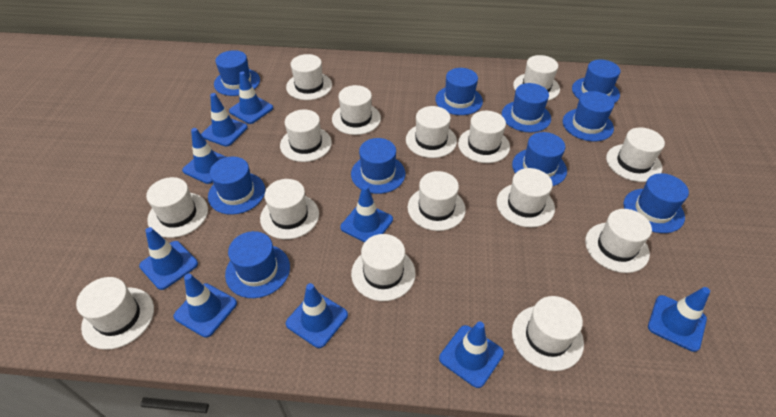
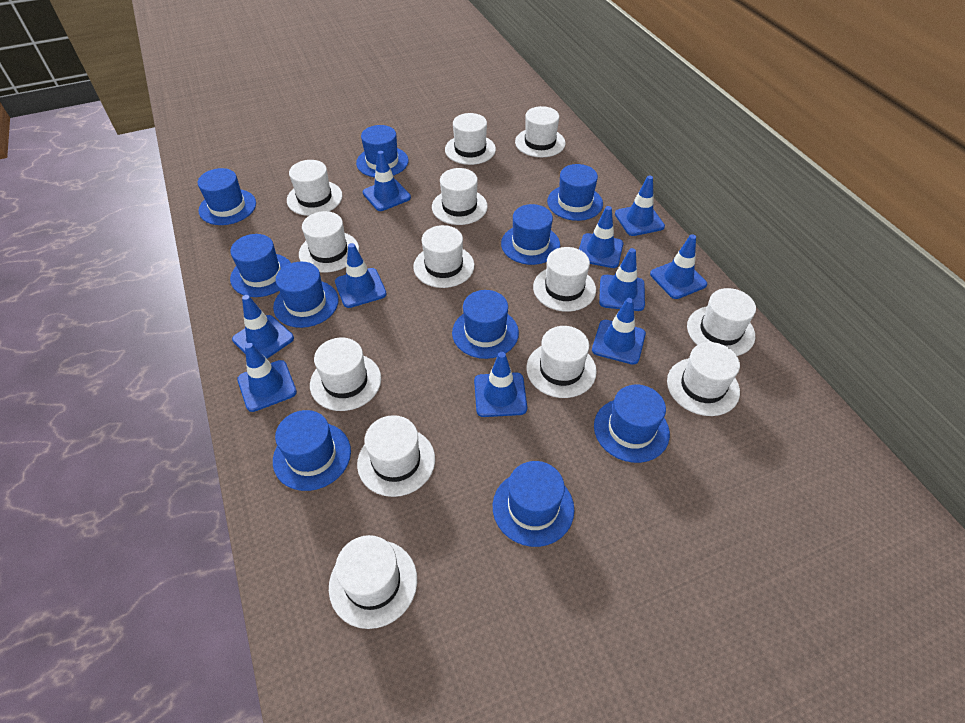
blue traffic cone: 9 -> 10
white hat: 15 -> 13

